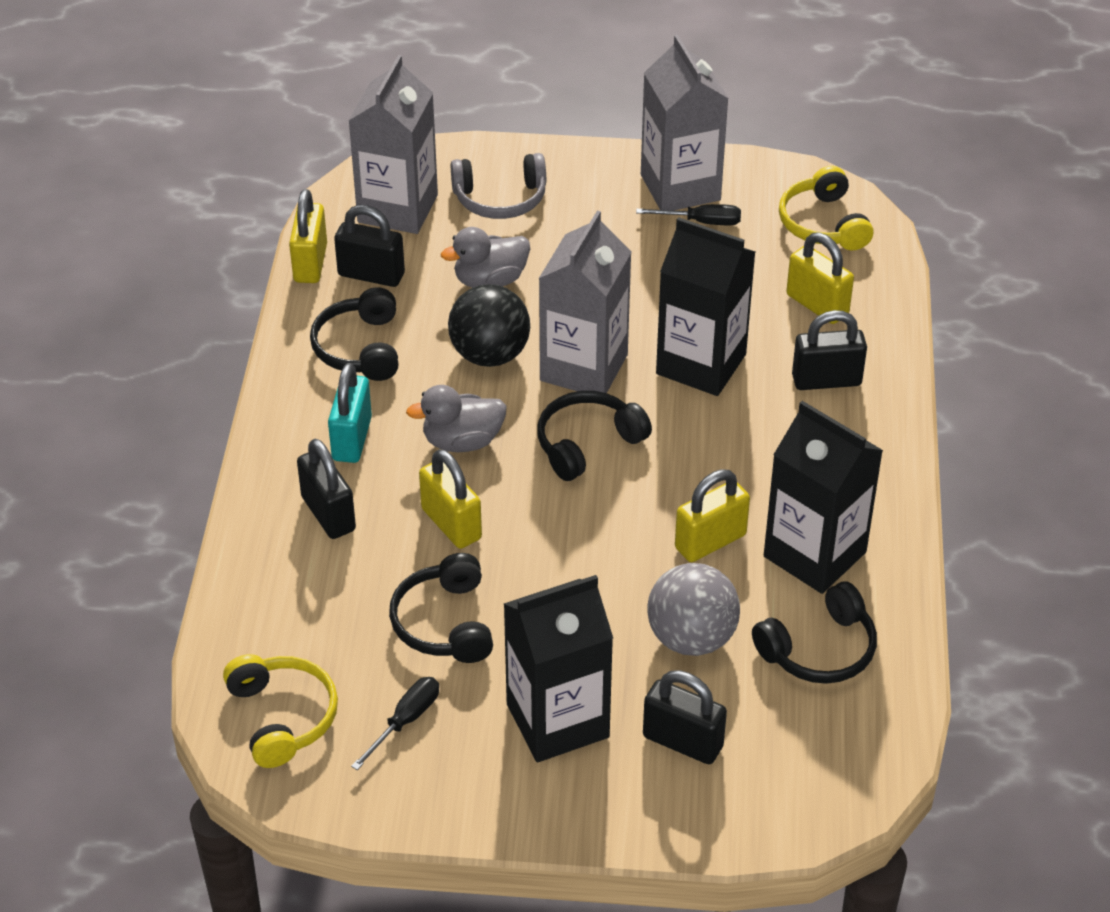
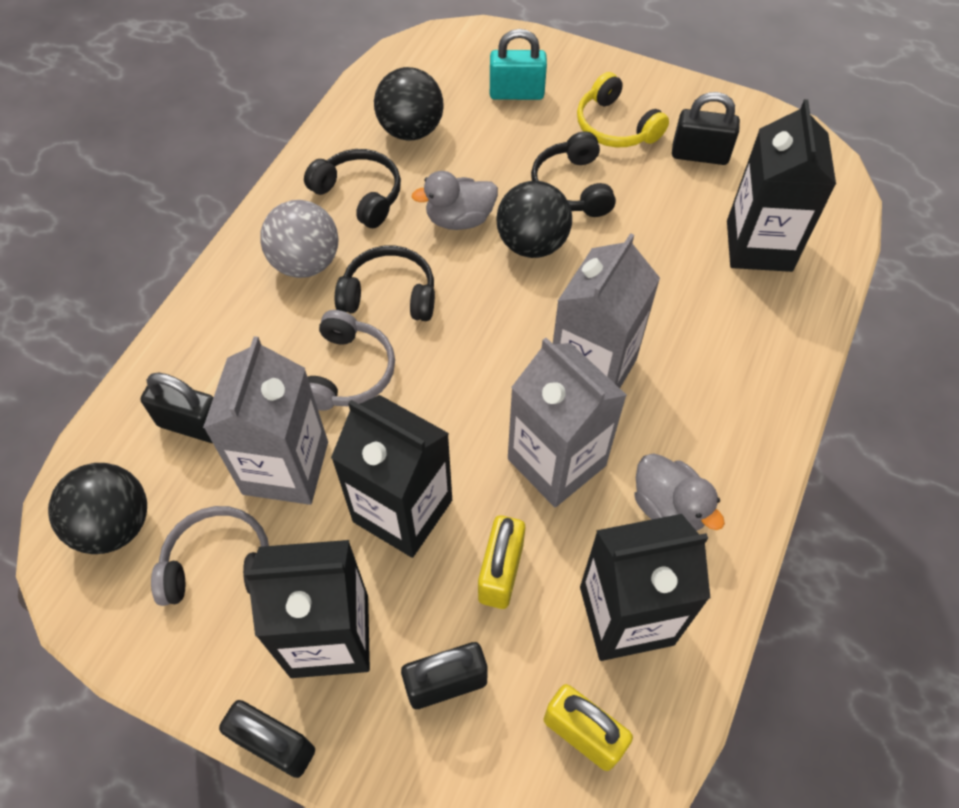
black ball: 1 -> 3
black carton: 3 -> 4
black headphones: 4 -> 3
black screwdriver: 2 -> 0
grey headphones: 1 -> 2
yellow headphones: 2 -> 1
yellow padlock: 4 -> 2

